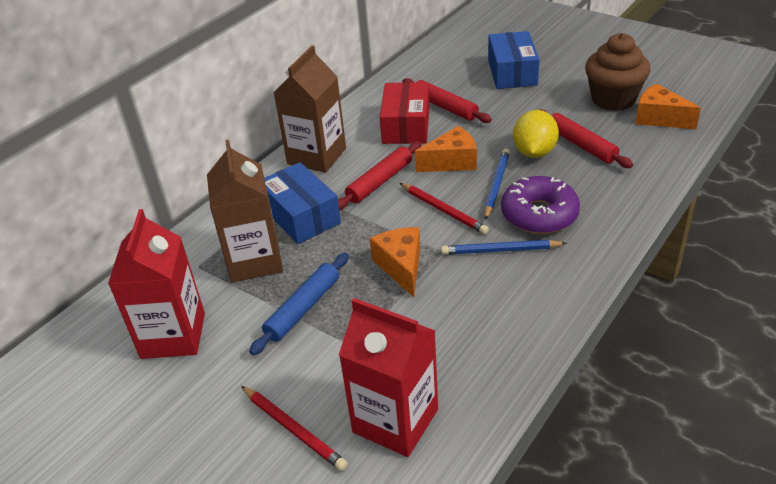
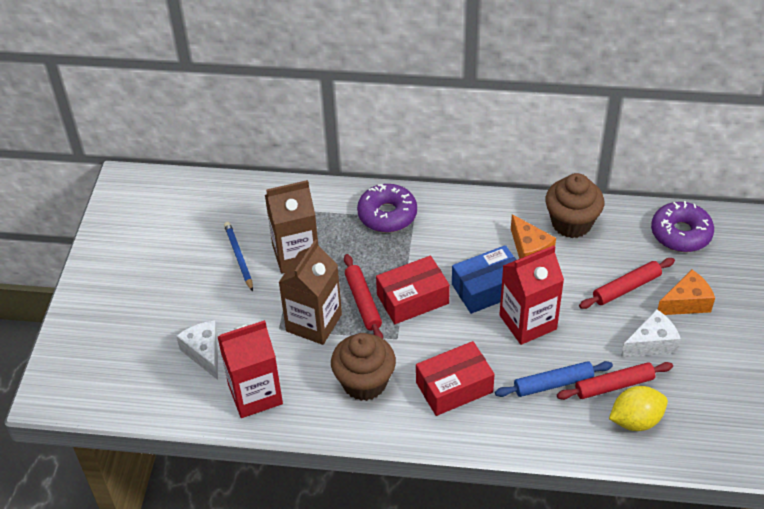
blue box: 2 -> 1
blue pencil: 2 -> 1
brown cupcake: 1 -> 2
orange cheese: 3 -> 2
purple donut: 1 -> 2
red box: 1 -> 2
red pencil: 2 -> 0
white cheese: 0 -> 2

